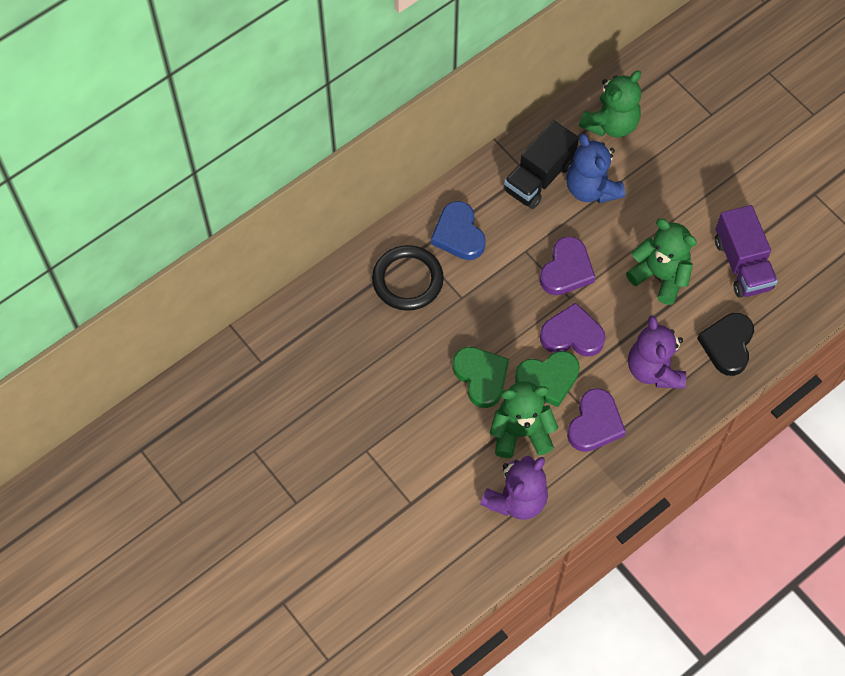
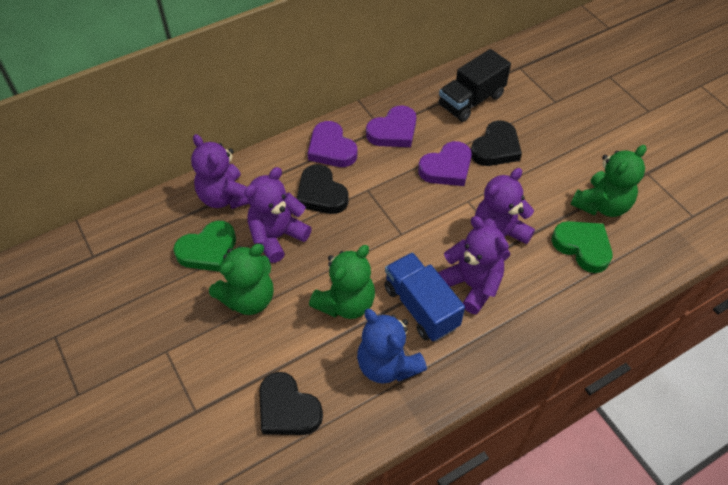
black heart: 1 -> 3
black ring: 1 -> 0
blue heart: 1 -> 0
blue truck: 0 -> 1
purple teddy bear: 2 -> 4
purple truck: 1 -> 0

